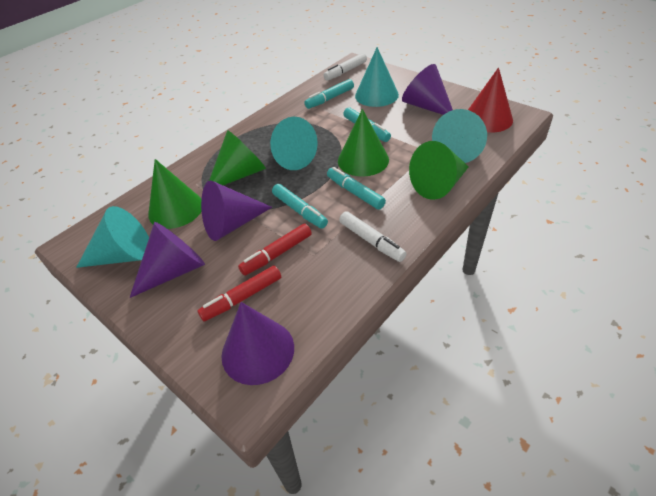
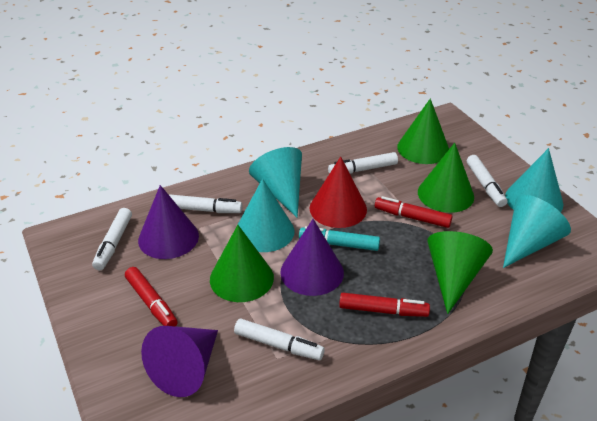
purple cone: 4 -> 3
red marker: 2 -> 3
turquoise marker: 4 -> 1
white marker: 2 -> 5

